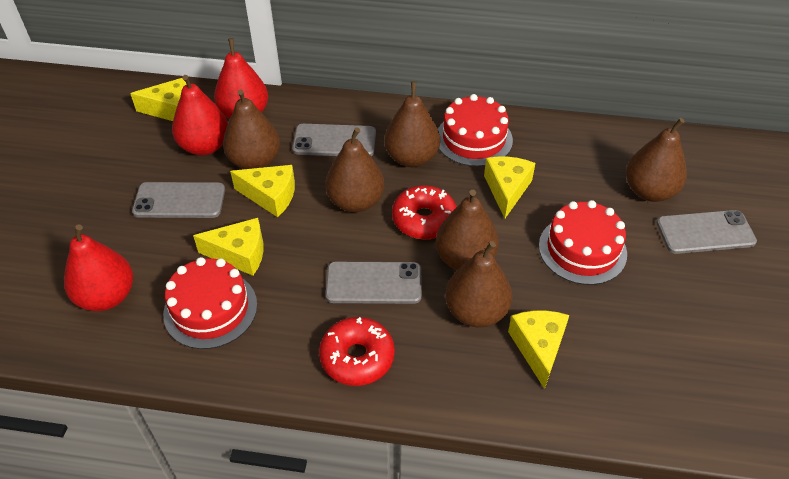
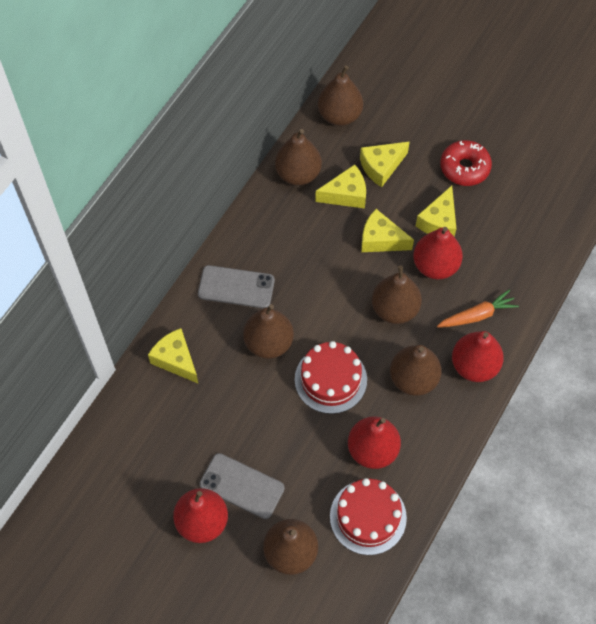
grey phone: 4 -> 2
orange carrot: 0 -> 1
red cake: 3 -> 2
red donut: 2 -> 1
red pear: 3 -> 4

